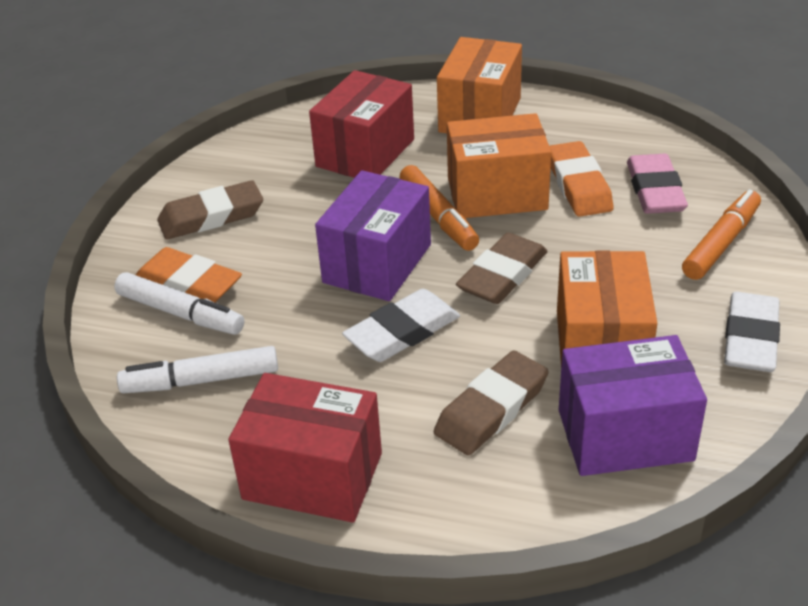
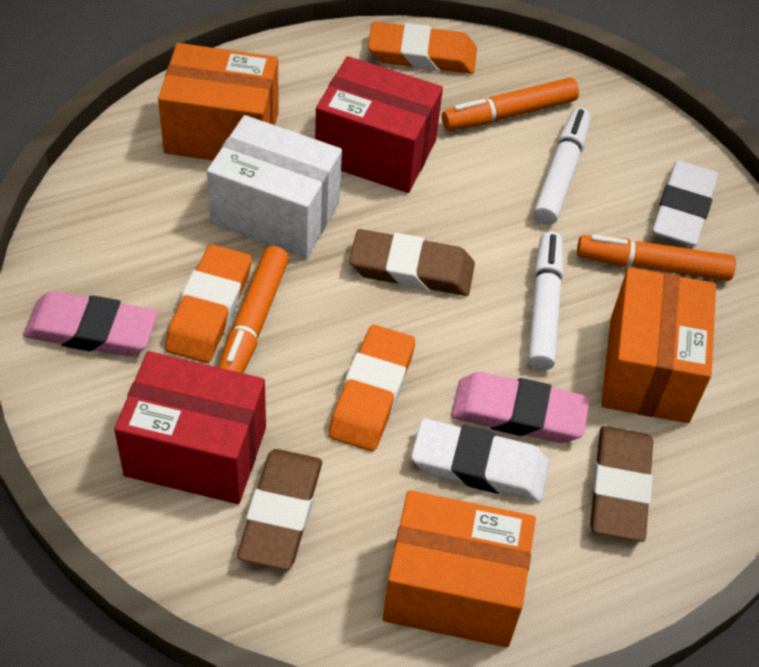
orange eraser: 2 -> 3
orange marker: 2 -> 3
pink eraser: 1 -> 2
purple box: 2 -> 0
white box: 0 -> 1

